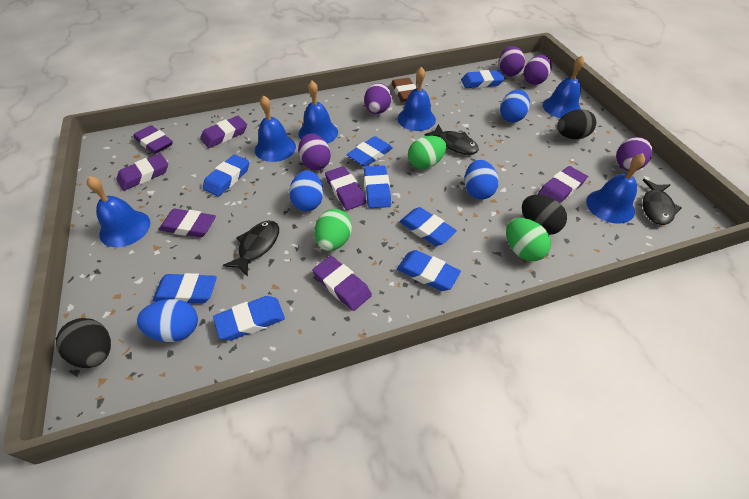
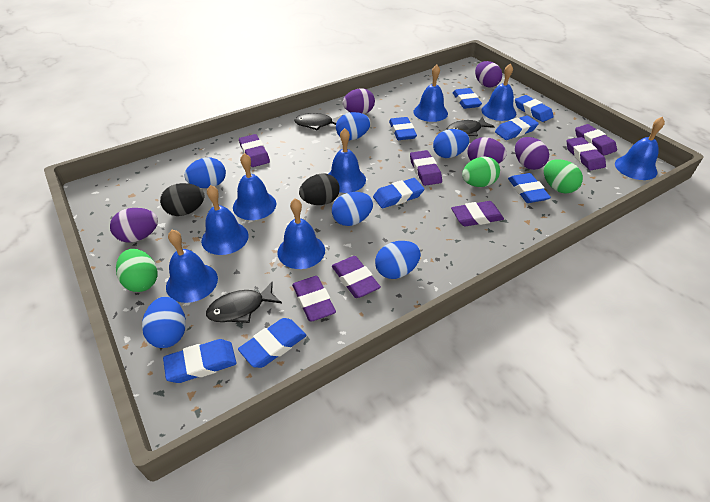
black egg: 3 -> 2
blue bell: 6 -> 8
blue egg: 4 -> 6
brown eraser: 1 -> 0

